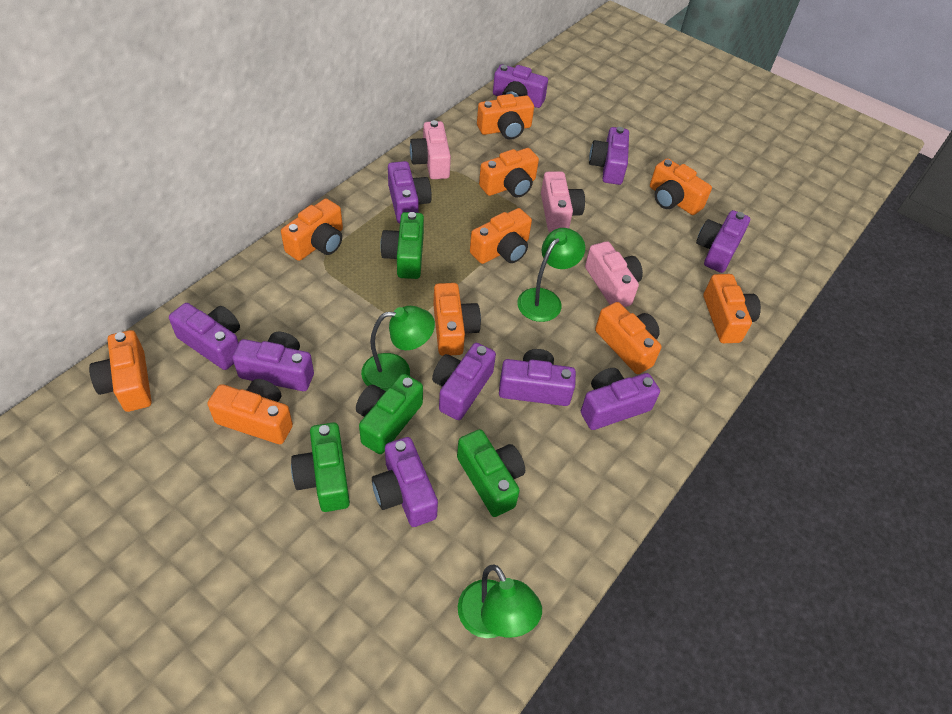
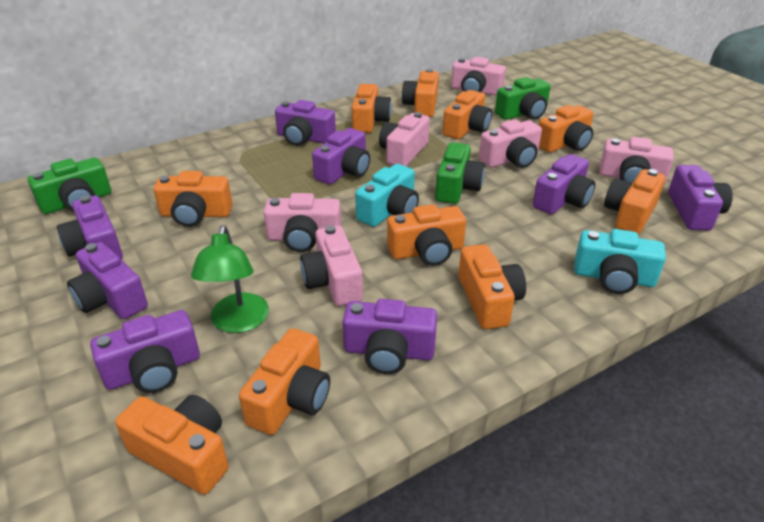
green camera: 4 -> 3
green lamp: 3 -> 1
pink camera: 3 -> 6
purple camera: 10 -> 8
turquoise camera: 0 -> 2

